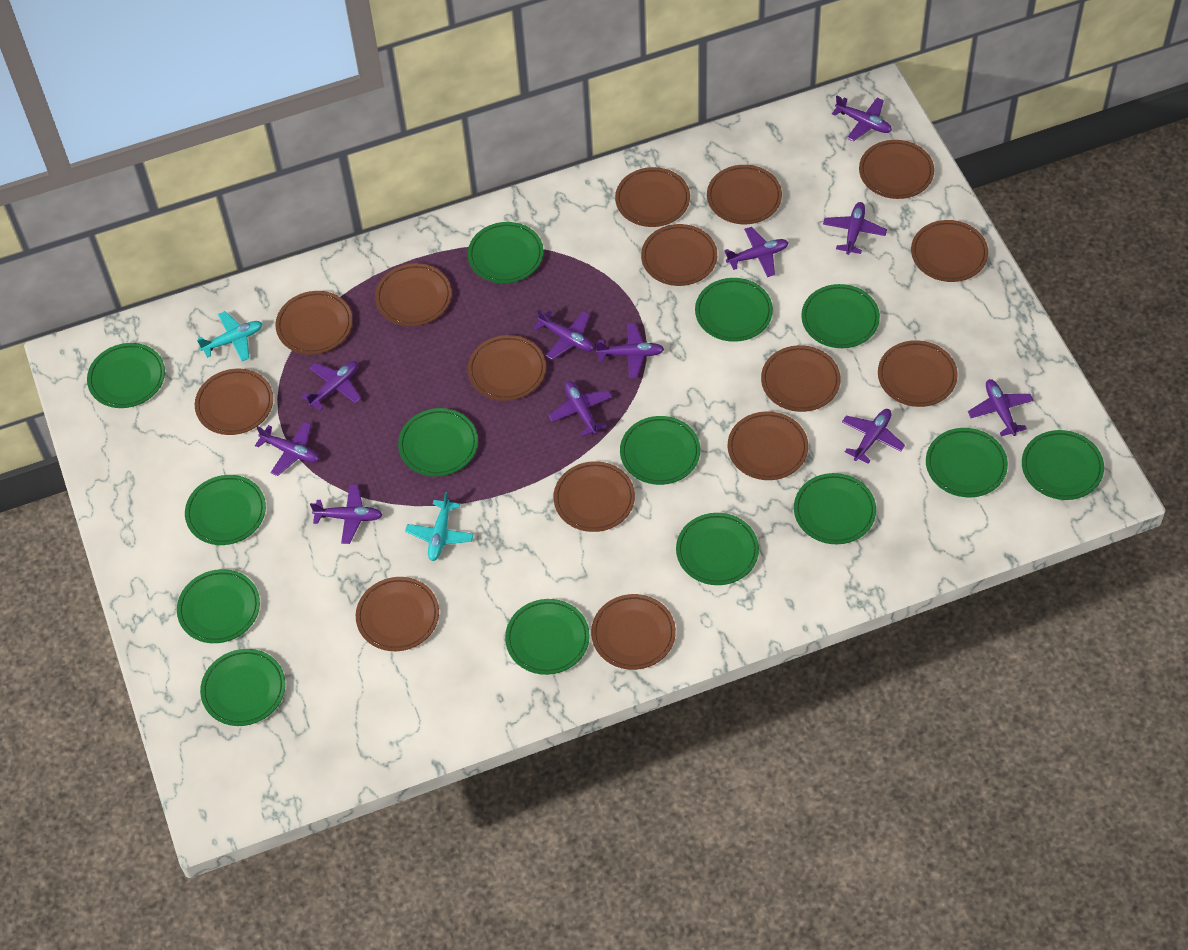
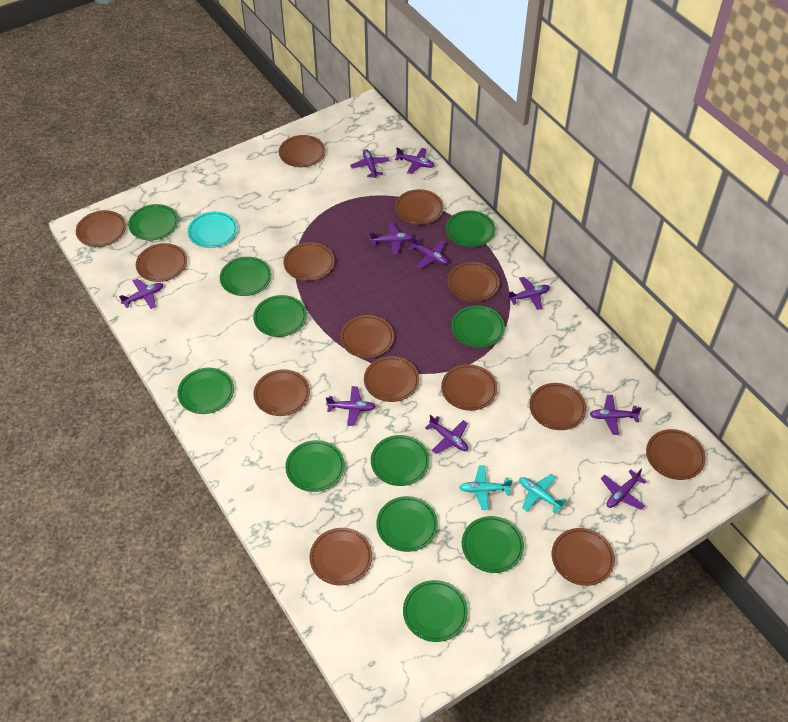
brown plate: 15 -> 14
green plate: 14 -> 11
purple plane: 11 -> 10
turquoise plate: 0 -> 1

